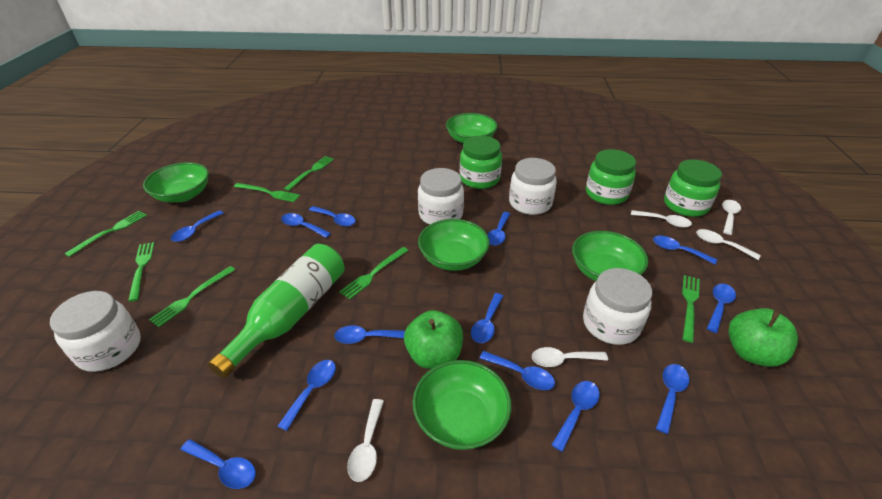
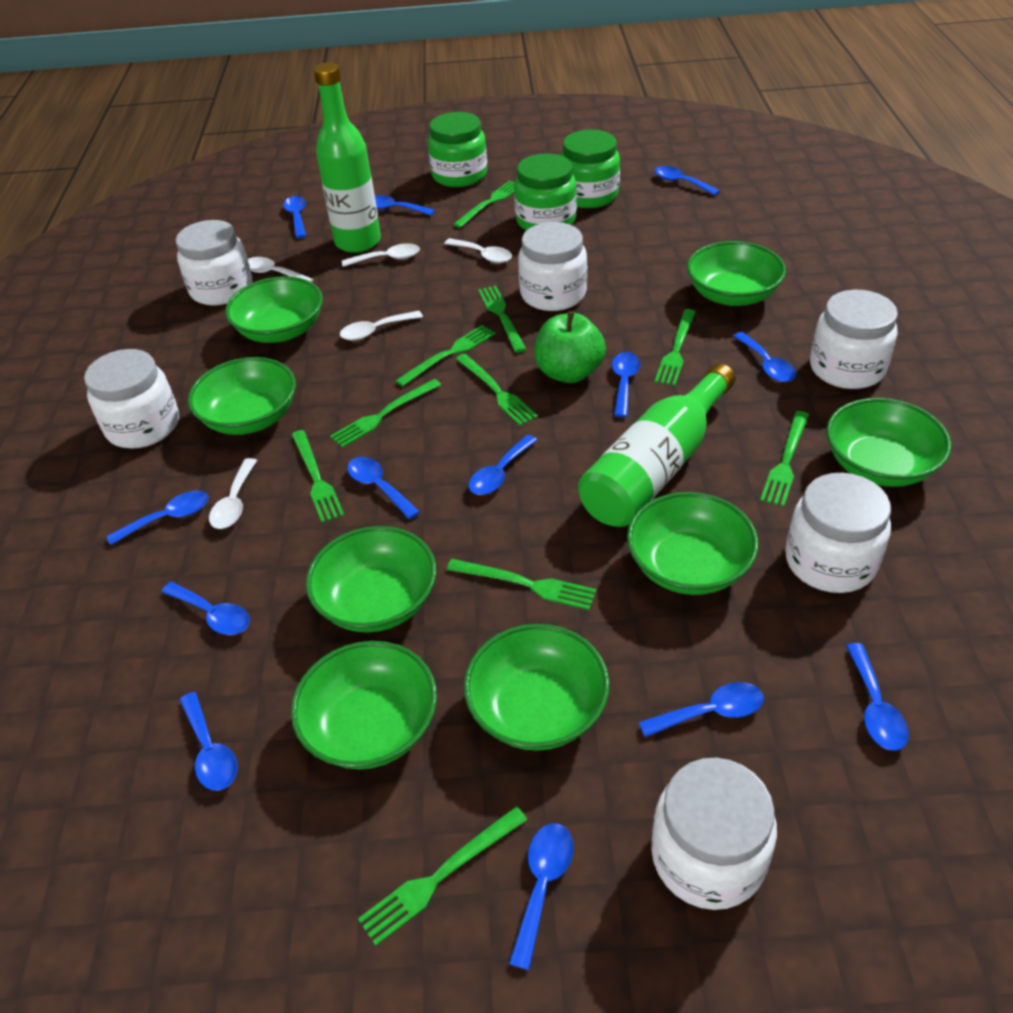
green apple: 2 -> 1
green bottle: 1 -> 2
green bowl: 5 -> 8
green fork: 7 -> 10
white jar: 4 -> 6

